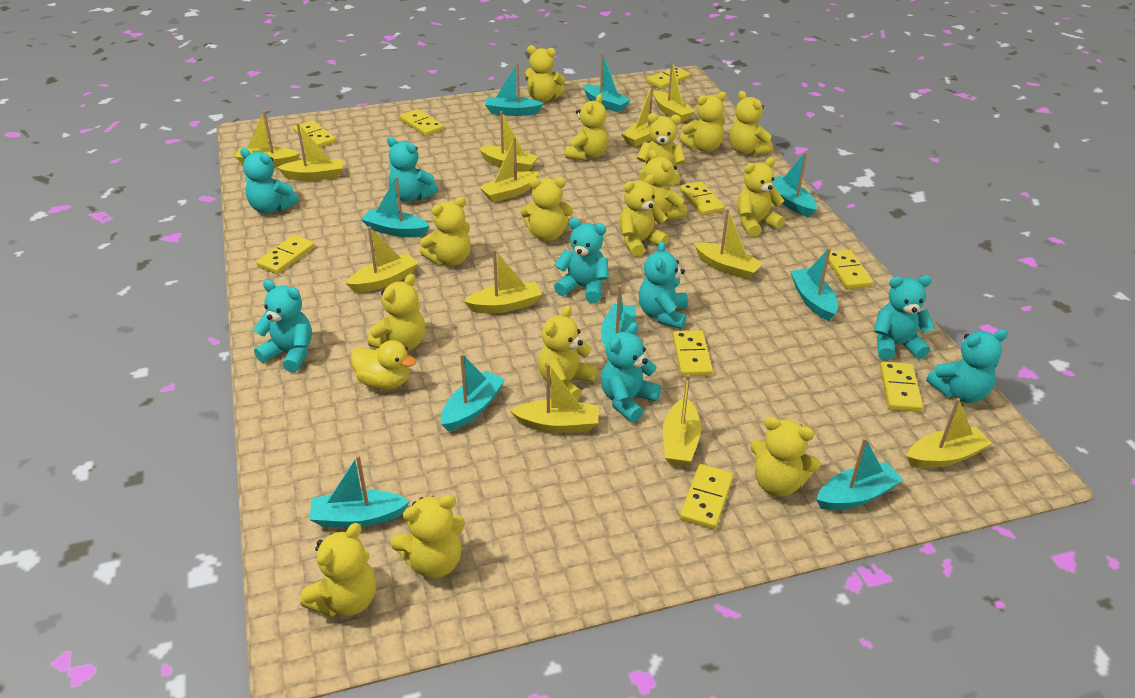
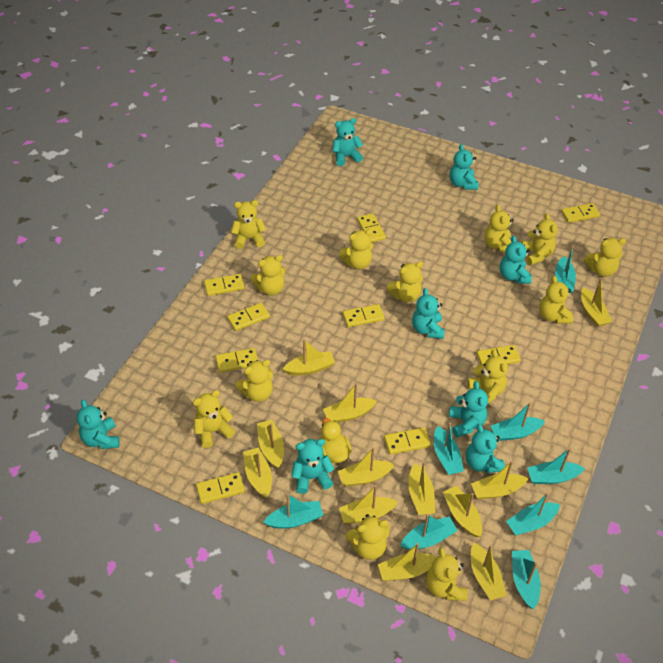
turquoise boat: 9 -> 8
yellow teddy bear: 15 -> 13

